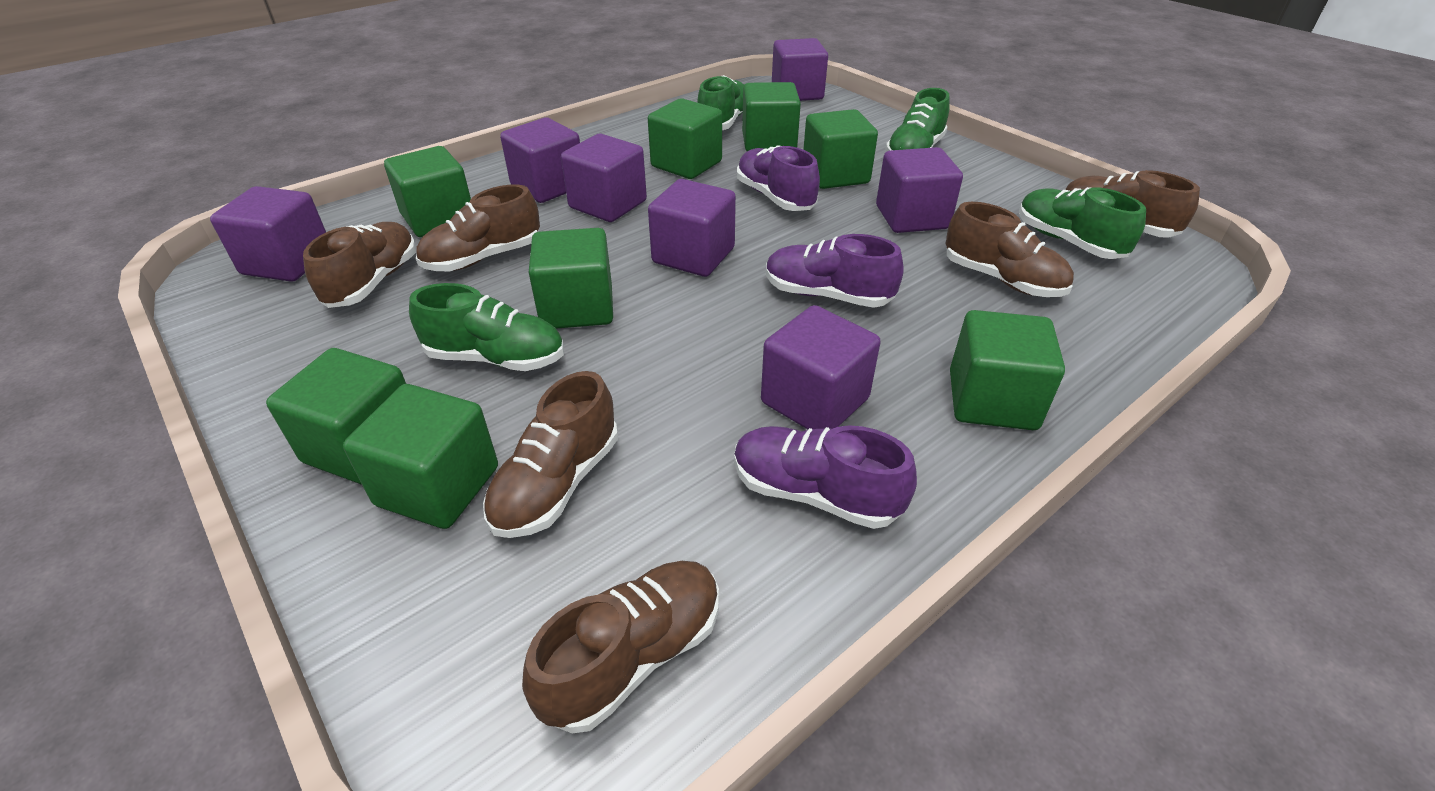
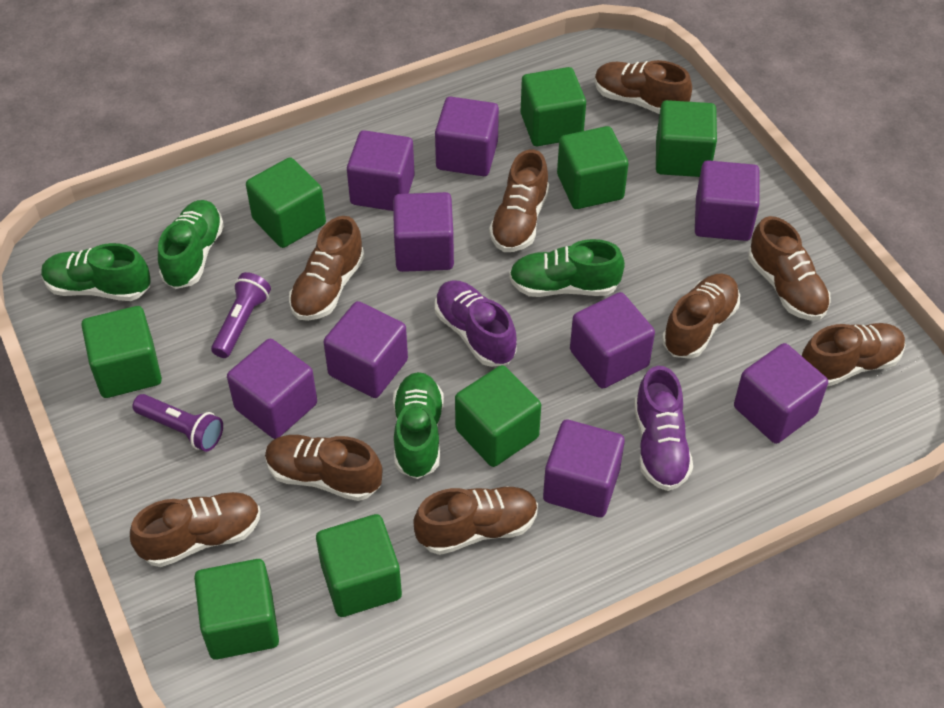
brown shoe: 6 -> 9
purple cube: 7 -> 9
purple flashlight: 0 -> 2
purple shoe: 3 -> 2

